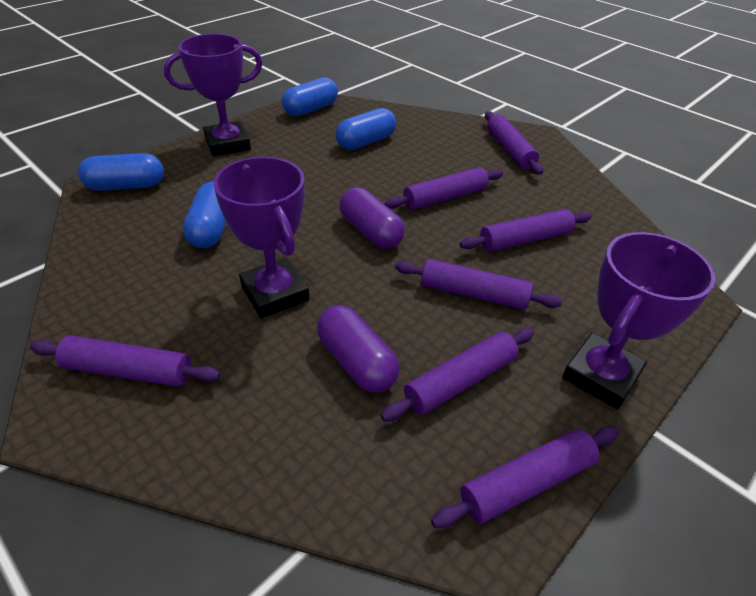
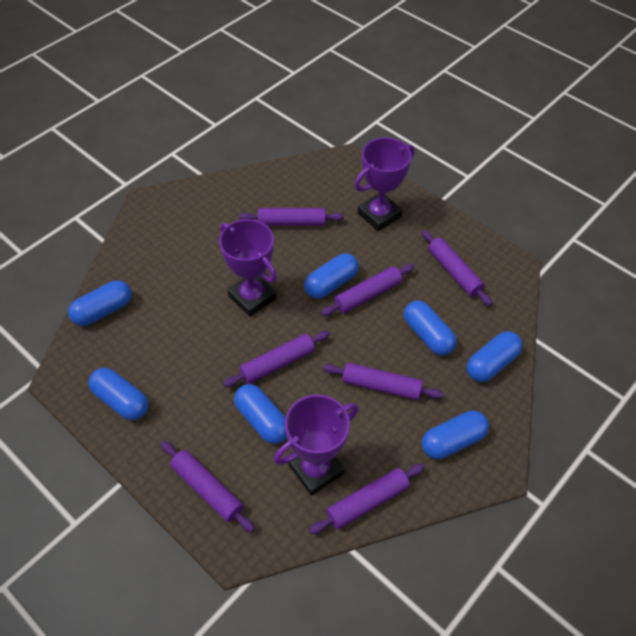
blue capsule: 4 -> 7
purple capsule: 2 -> 0

